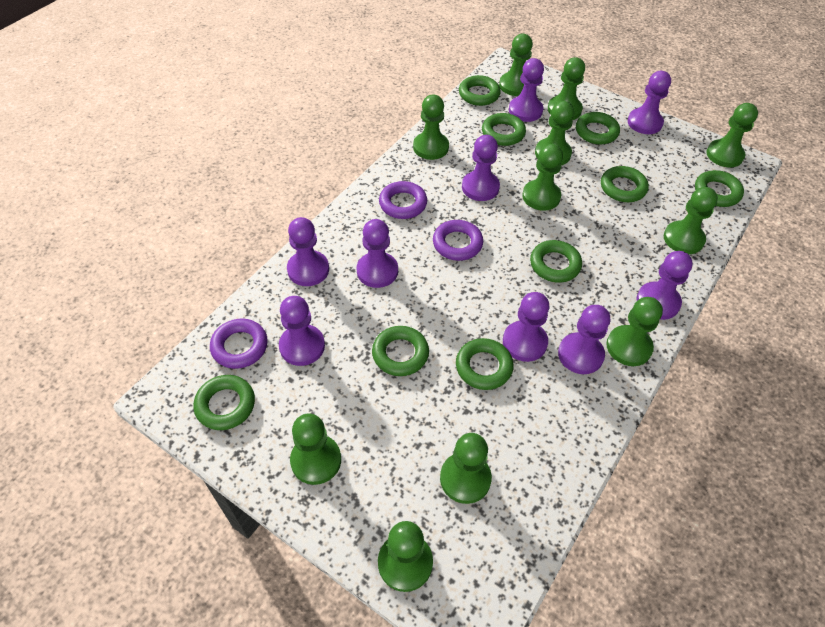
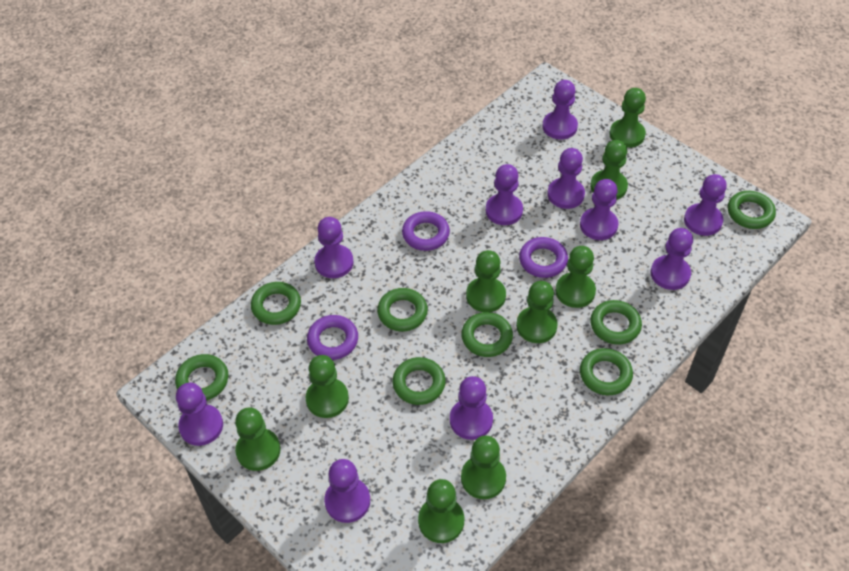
green pawn: 11 -> 9
green ring: 9 -> 8
purple pawn: 9 -> 10

